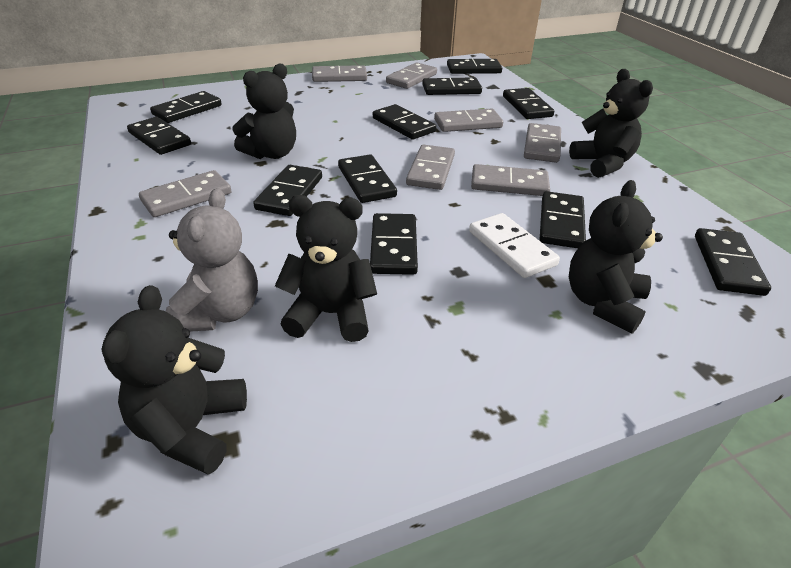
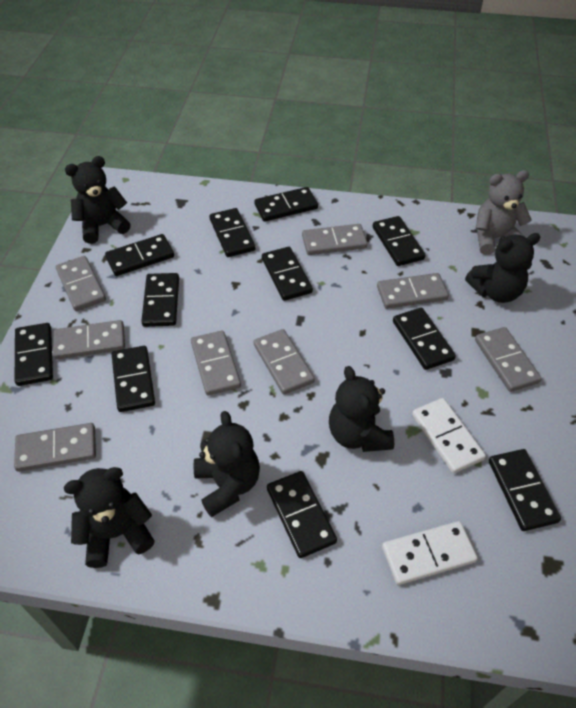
grey domino: 7 -> 8
white domino: 1 -> 2

